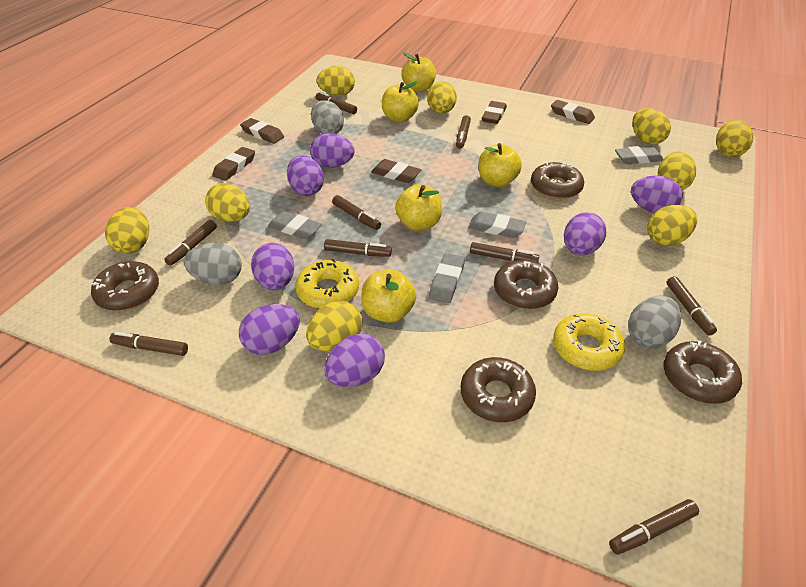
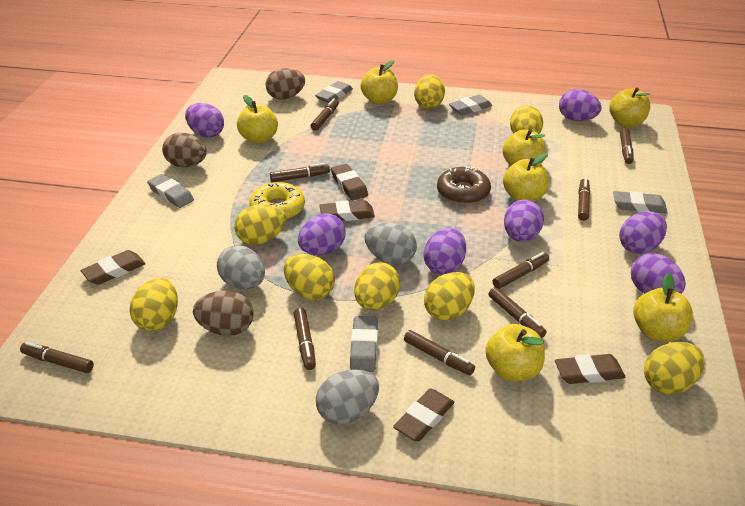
brown donut: 5 -> 1
brown egg: 0 -> 3
grey eraser: 4 -> 5
yellow apple: 5 -> 7
yellow donut: 2 -> 1
yellow egg: 9 -> 8

